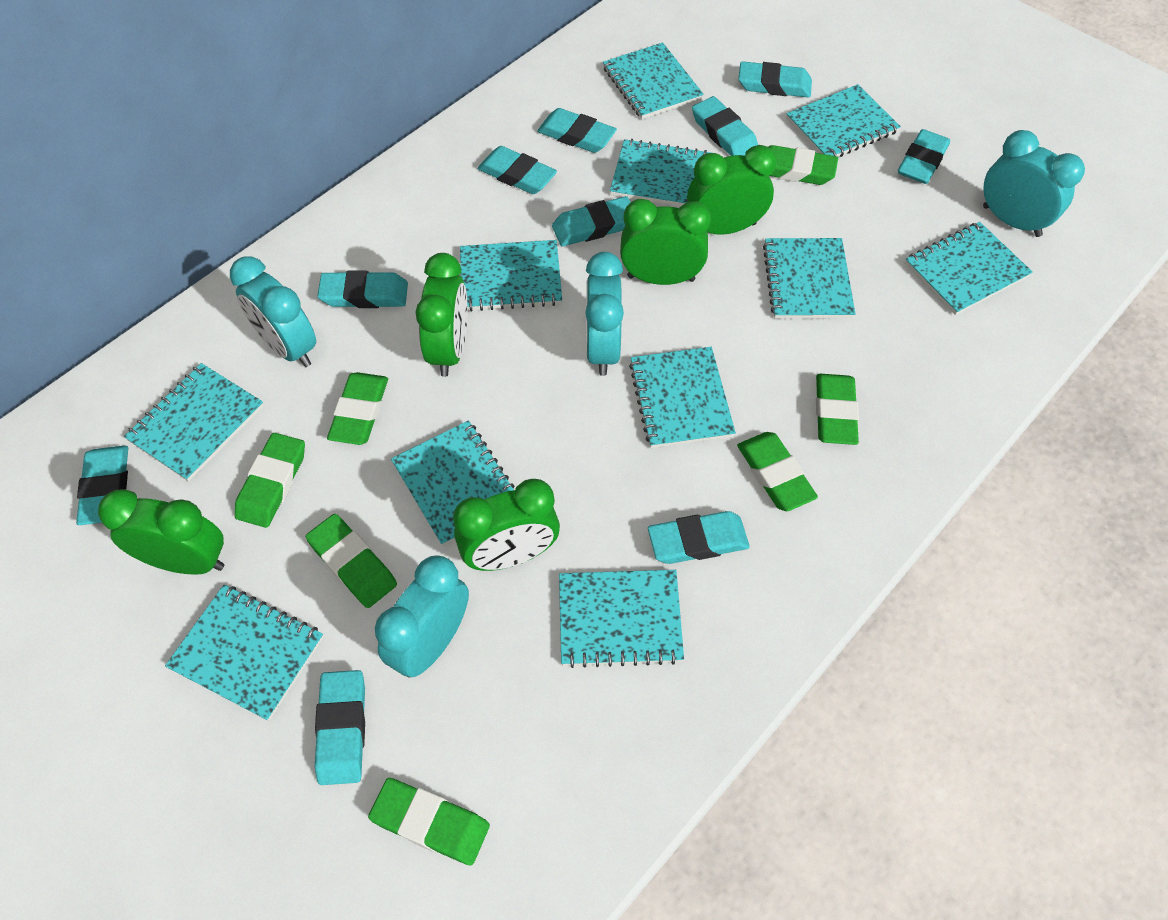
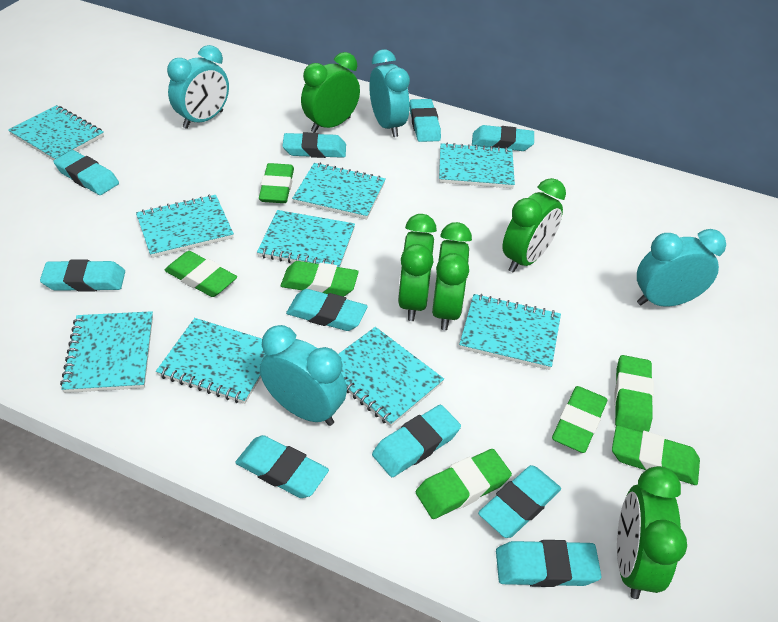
turquoise notebook: 11 -> 9

